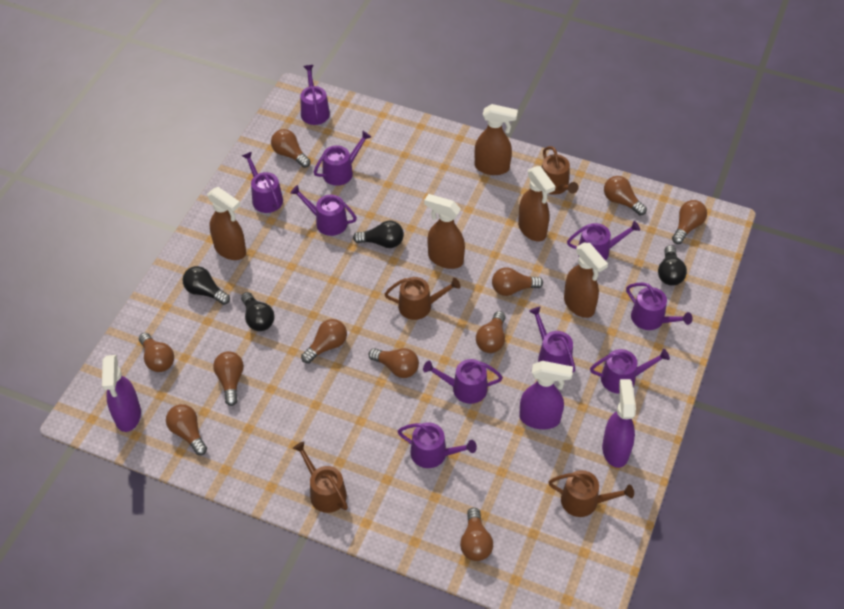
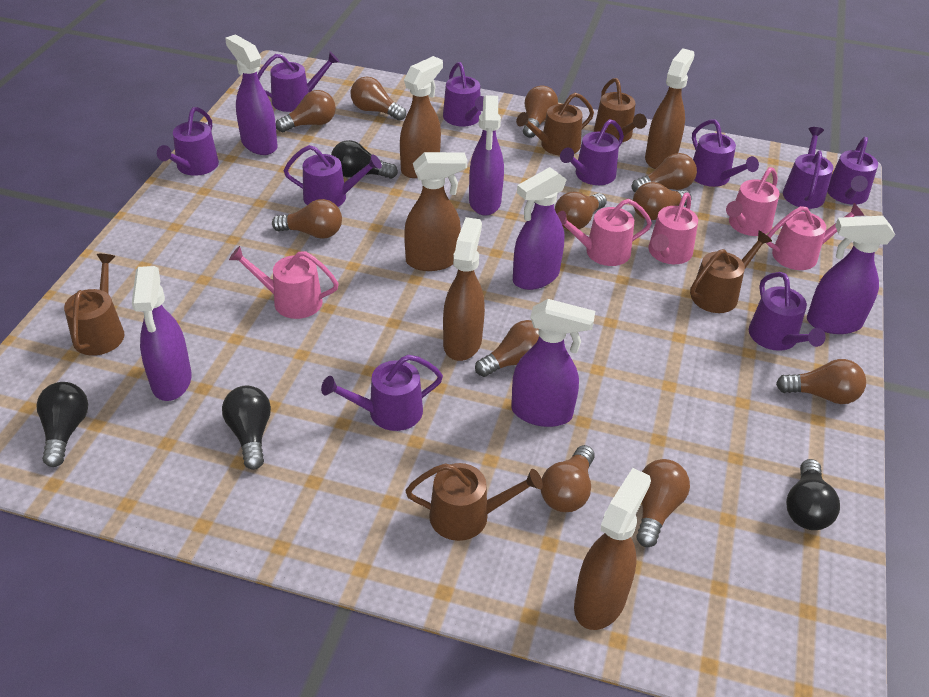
brown watering can: 4 -> 5
pink watering can: 0 -> 5
purple spray bottle: 3 -> 6

